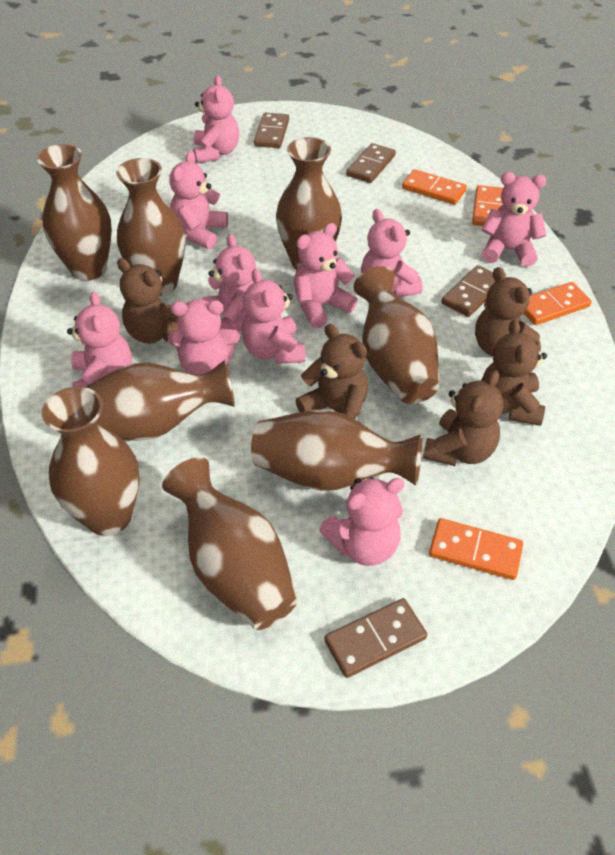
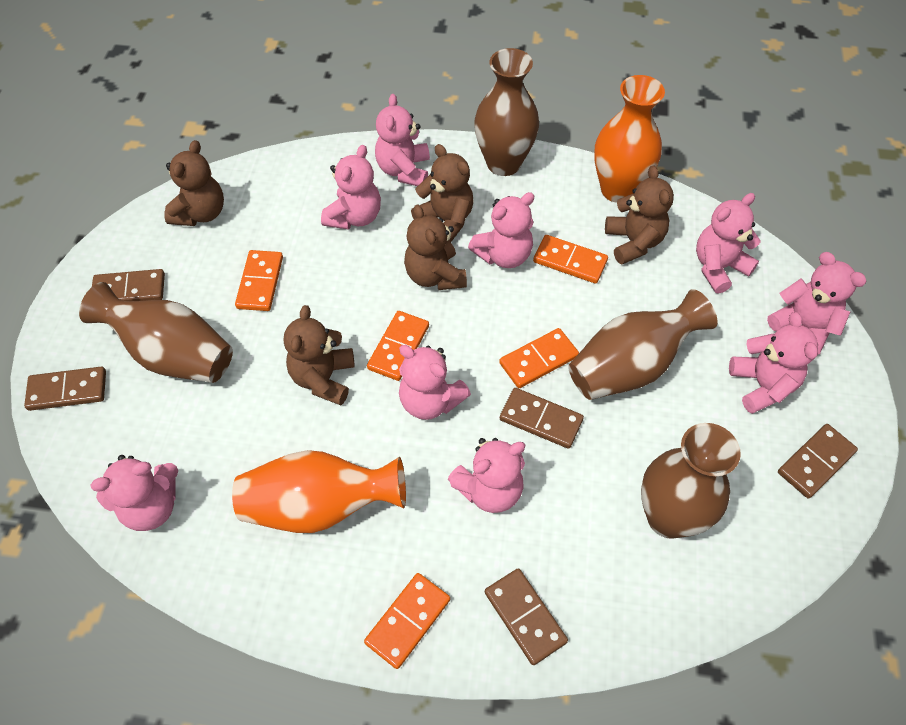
brown domino: 4 -> 5
brown vase: 8 -> 4
orange domino: 4 -> 5
orange vase: 0 -> 2
pink teddy bear: 10 -> 9

